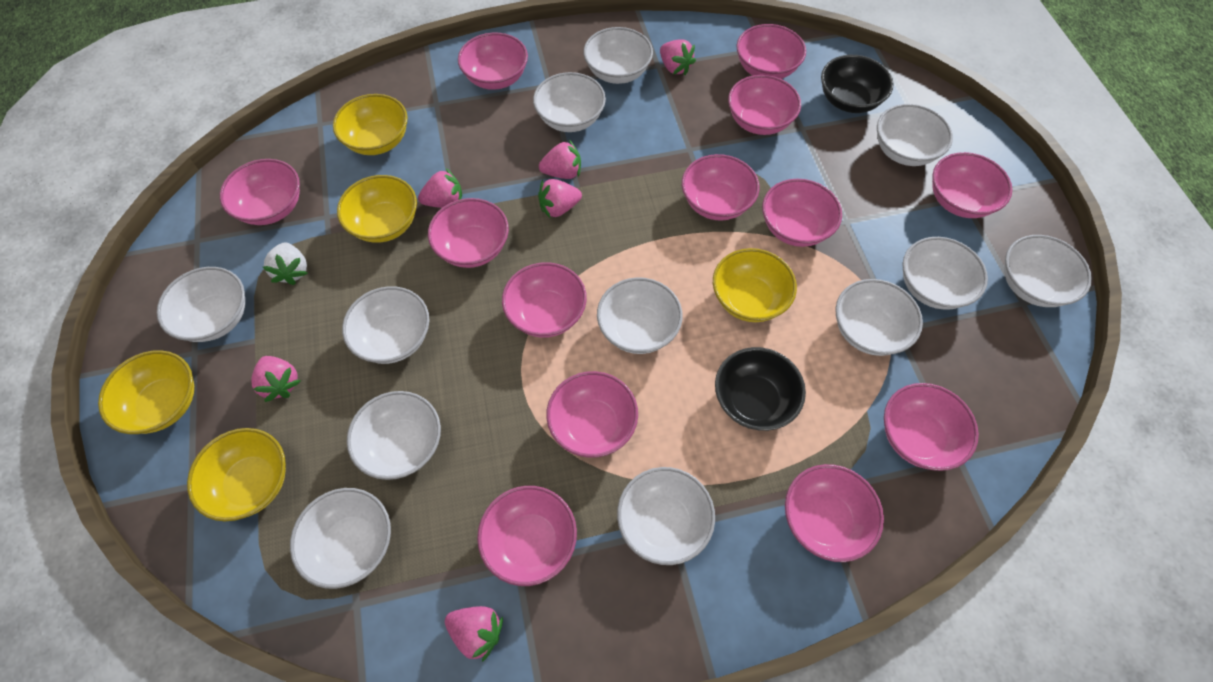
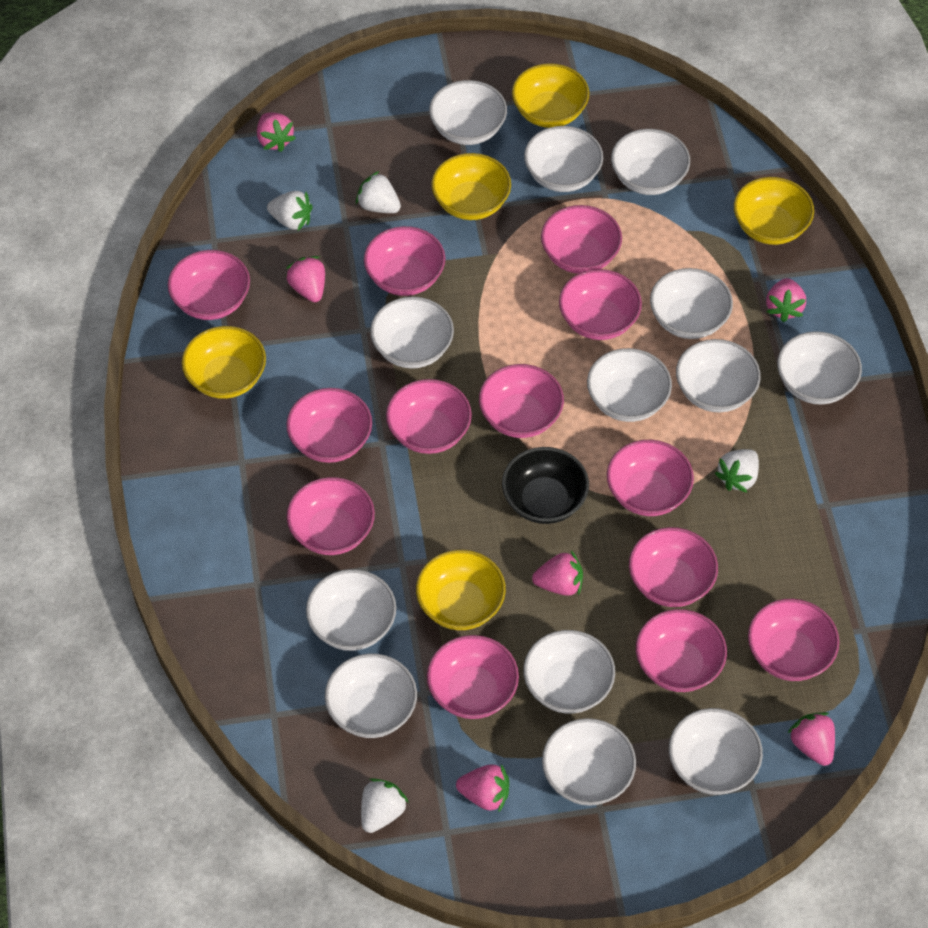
black bowl: 2 -> 1
white bowl: 12 -> 13
white strawberry: 1 -> 4

